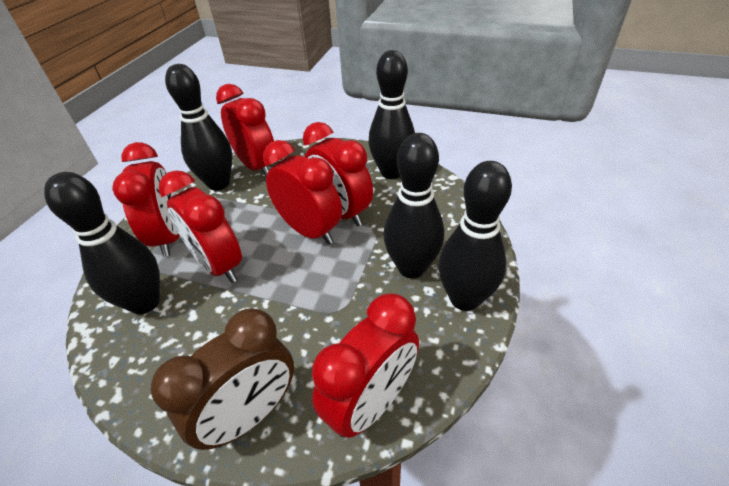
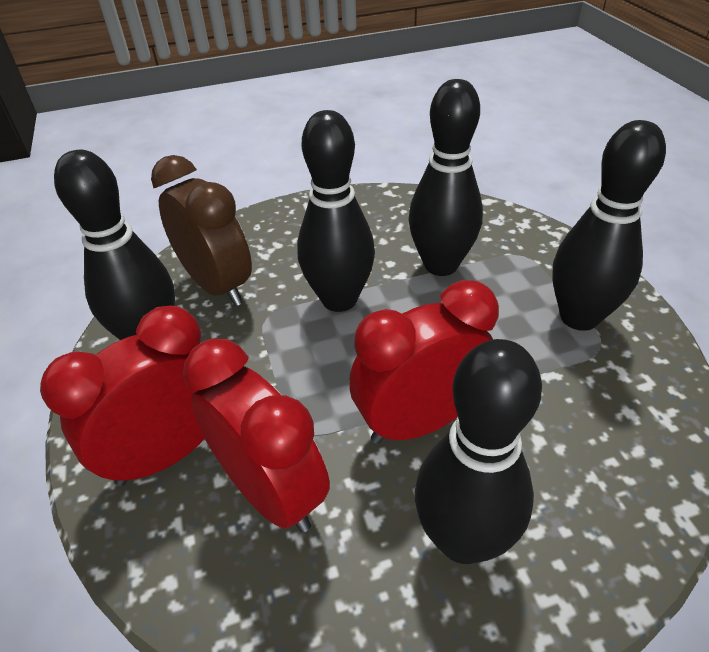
red clock: 6 -> 3

